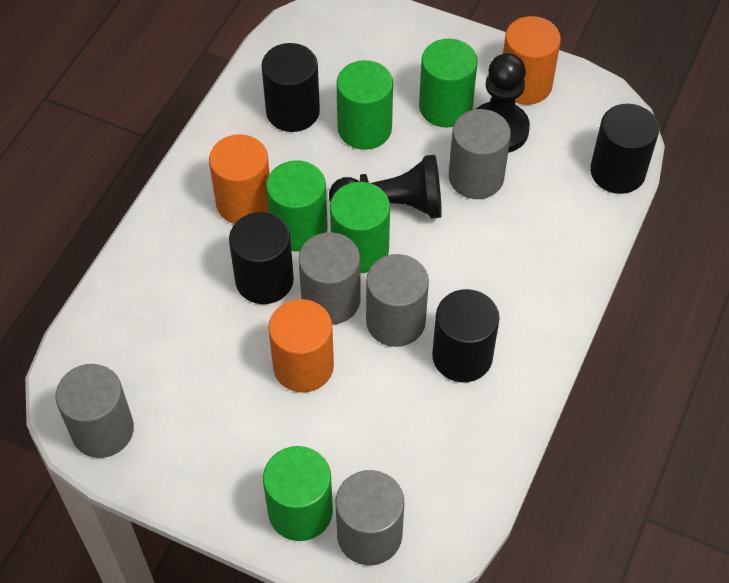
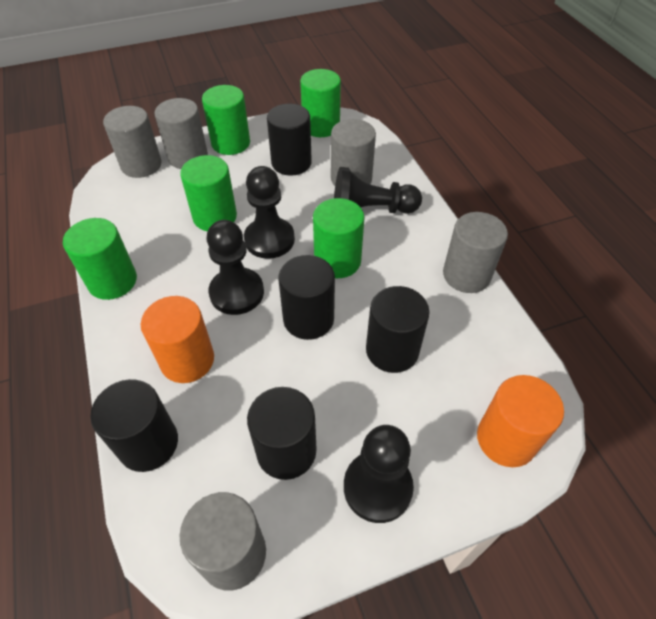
black cylinder: 4 -> 5
black pawn: 2 -> 4
orange cylinder: 3 -> 2

